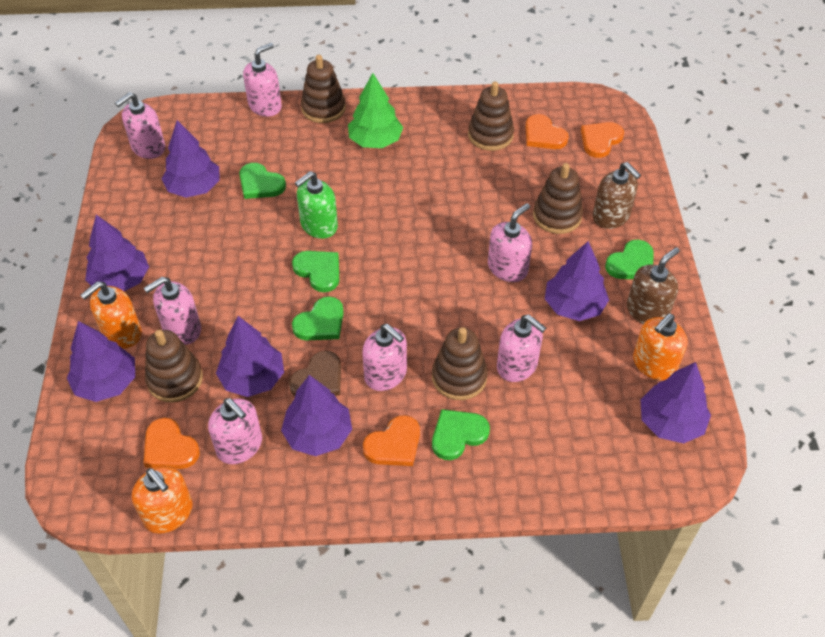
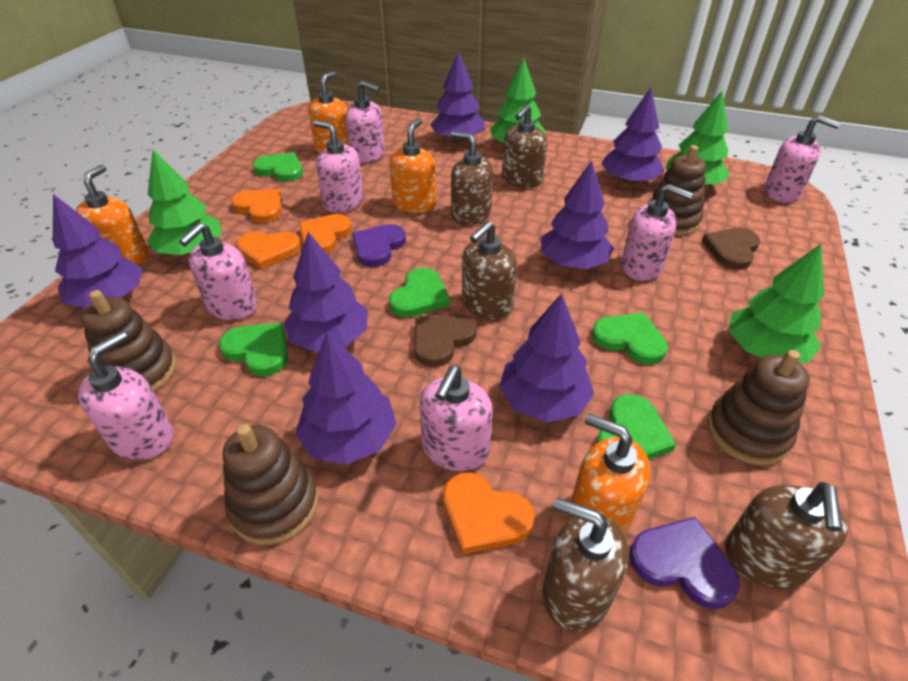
brown heart: 1 -> 2
brown soap dispenser: 2 -> 5
brown stacking toy: 5 -> 4
green soap dispenser: 1 -> 0
green tree: 1 -> 4
orange soap dispenser: 3 -> 4
purple heart: 0 -> 2

